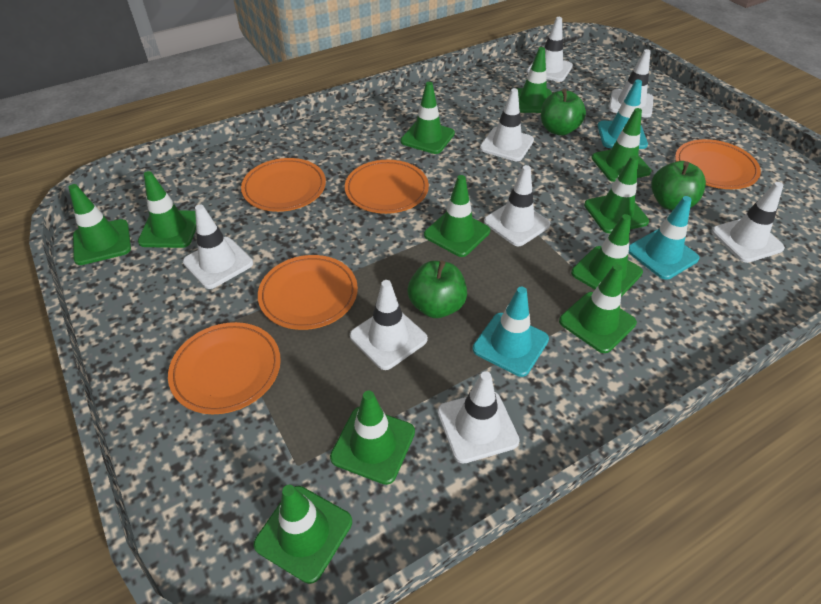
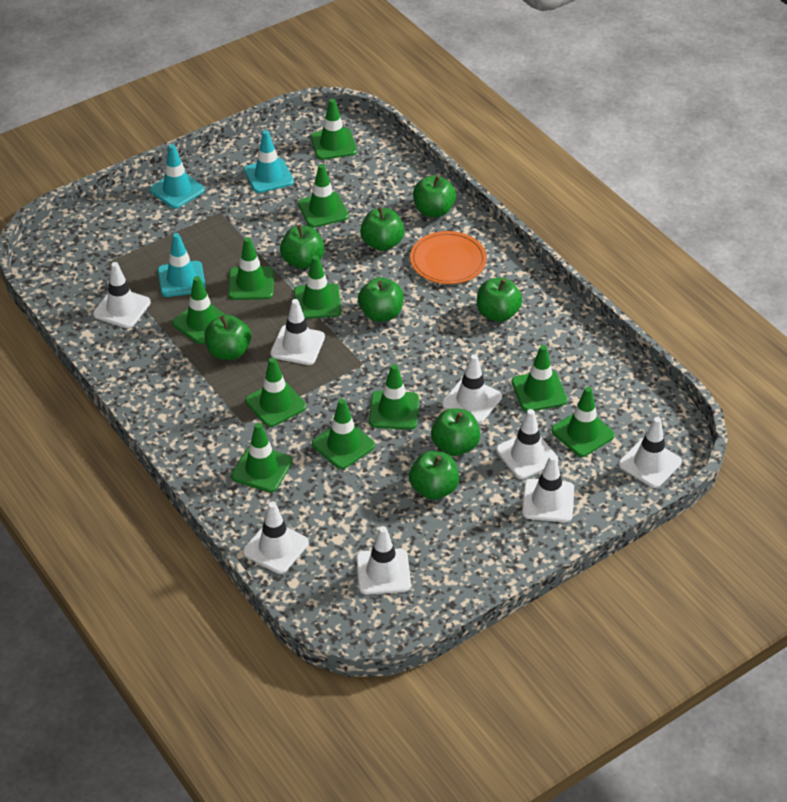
green apple: 3 -> 8
orange plate: 5 -> 1

